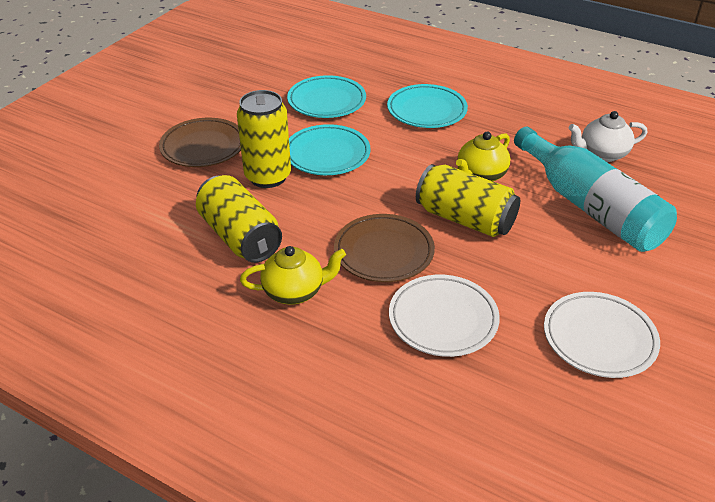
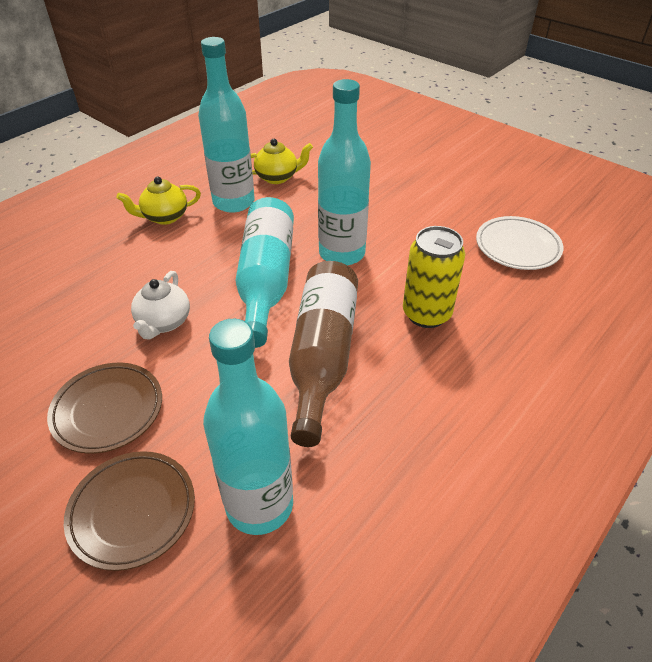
brown bottle: 0 -> 1
turquoise bottle: 1 -> 4
turquoise plate: 3 -> 0
white plate: 2 -> 1
yellow can: 3 -> 1

